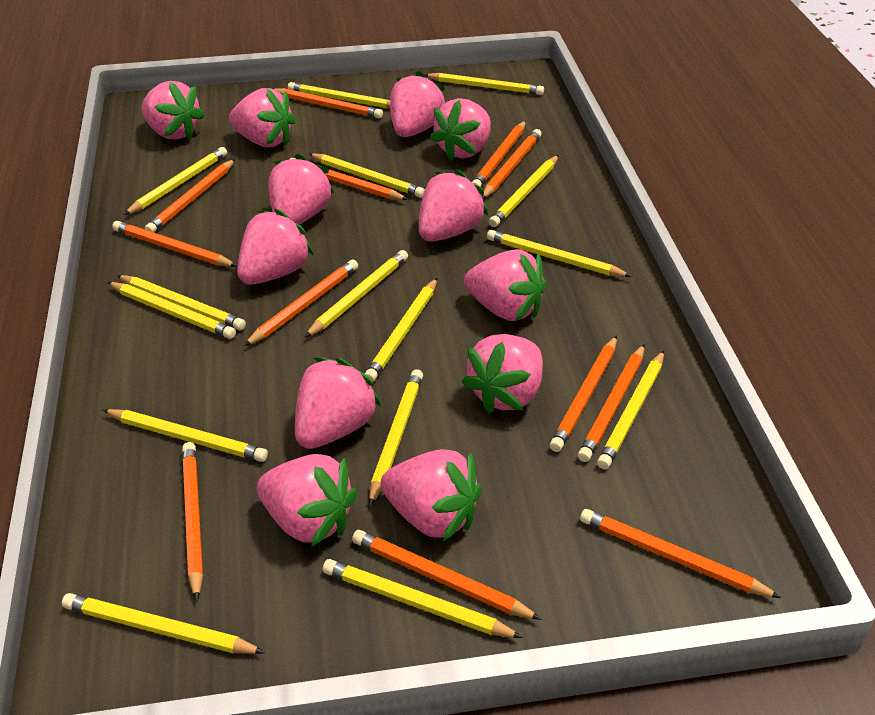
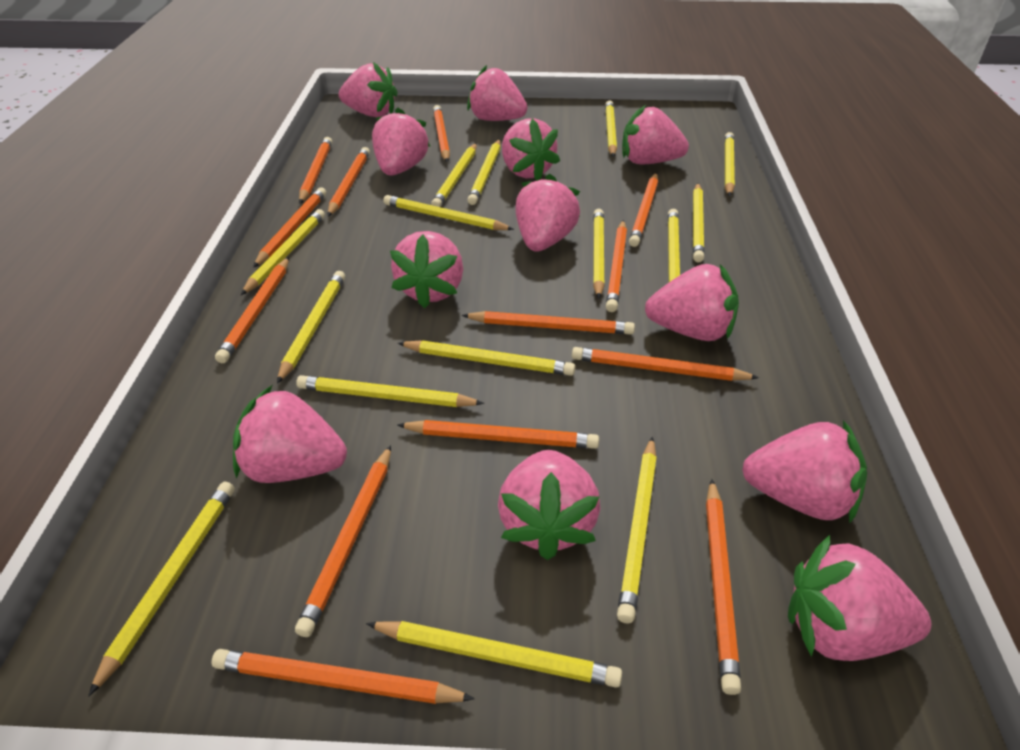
orange pencil: 12 -> 13

